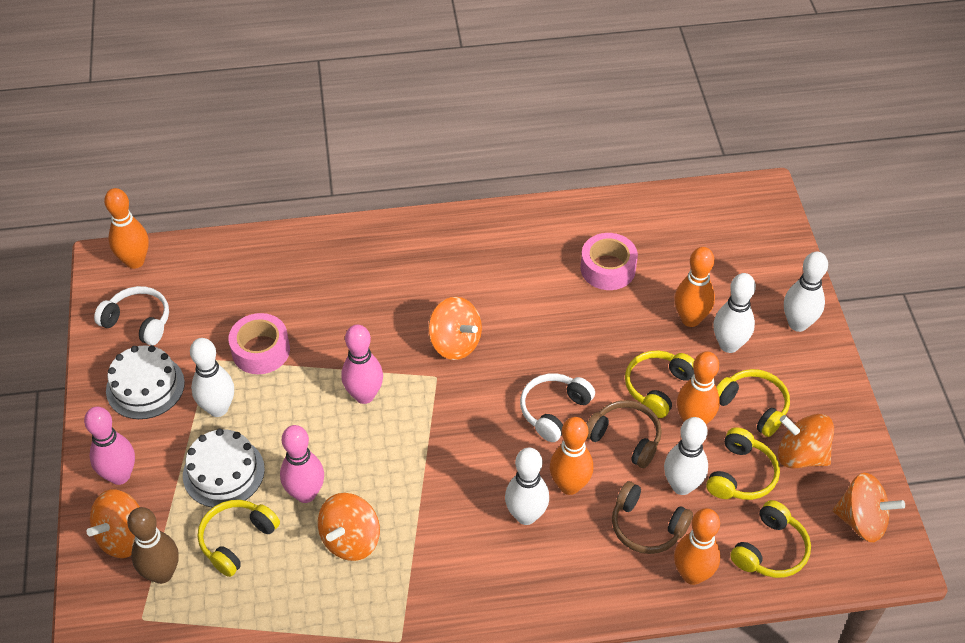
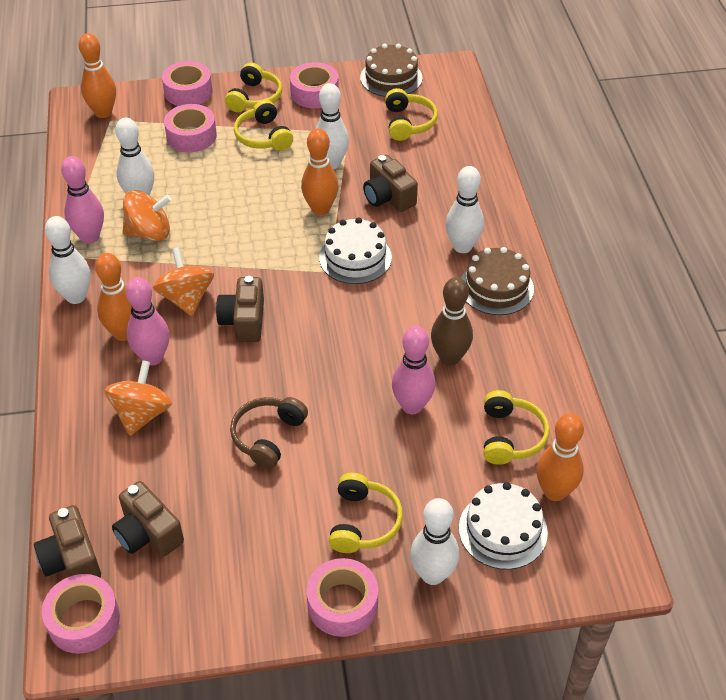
brown cake: 0 -> 2
brown camera: 0 -> 4
brown headphones: 2 -> 1
orange bowling pin: 5 -> 4
orange spinning top: 5 -> 3
pink tape: 2 -> 5
white headphones: 2 -> 0

